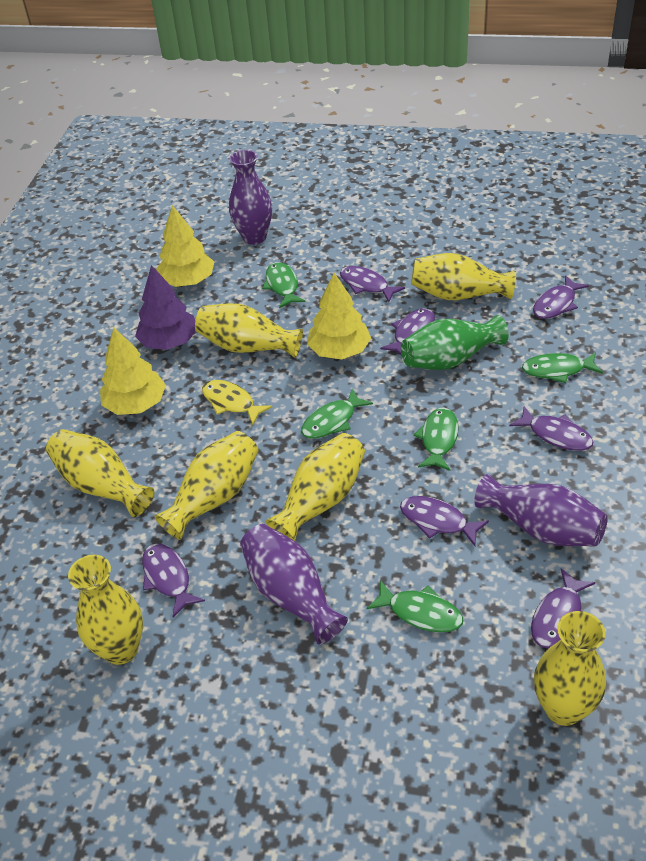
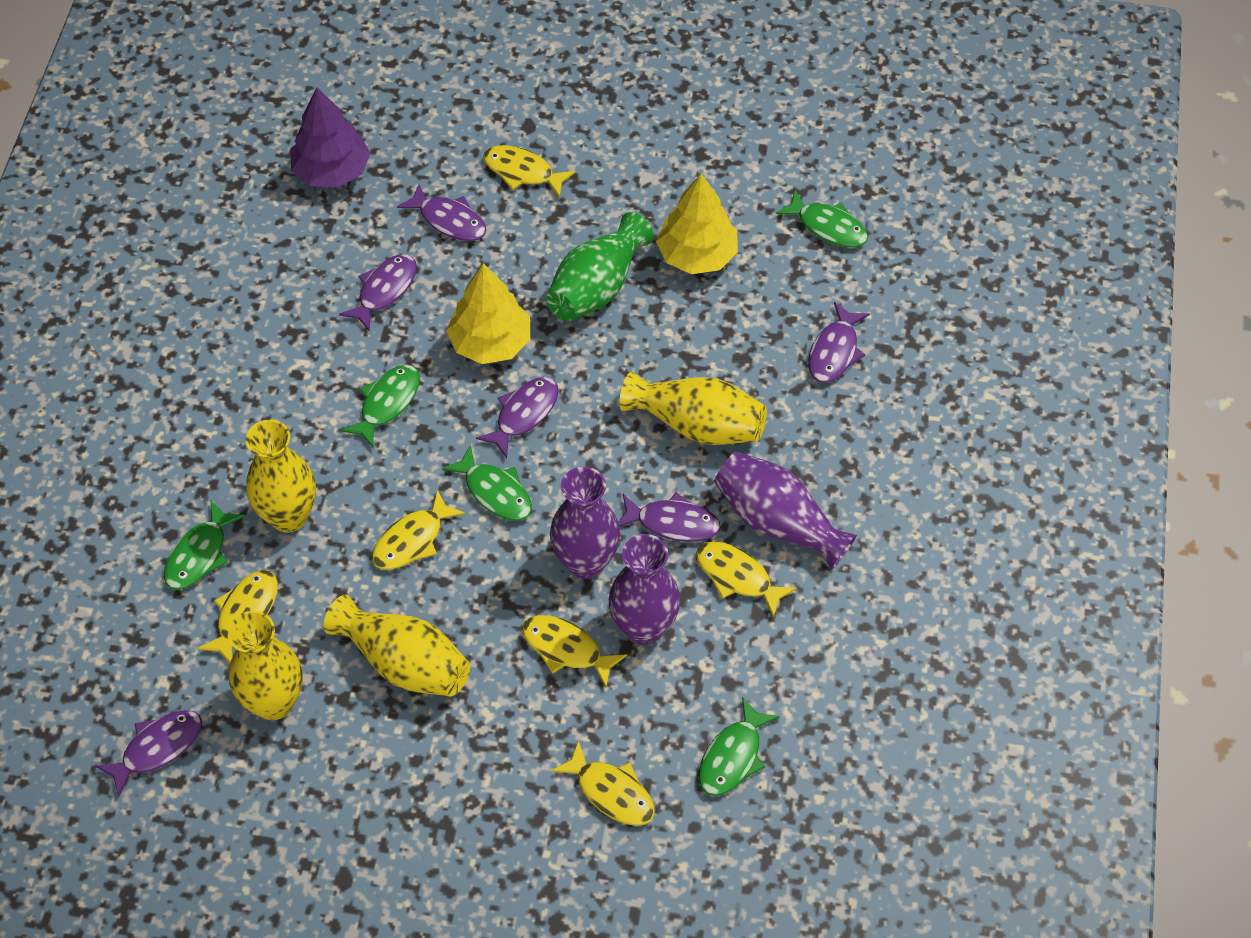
purple fish: 7 -> 6
yellow fish: 1 -> 6
yellow tree: 3 -> 2
yellow vase: 7 -> 4

